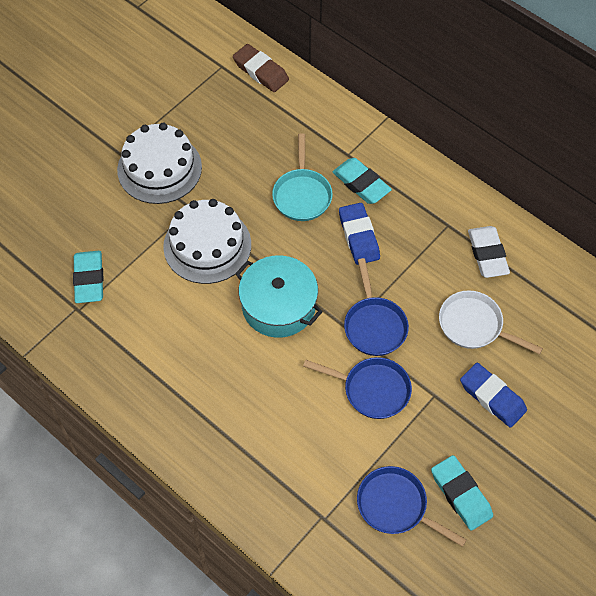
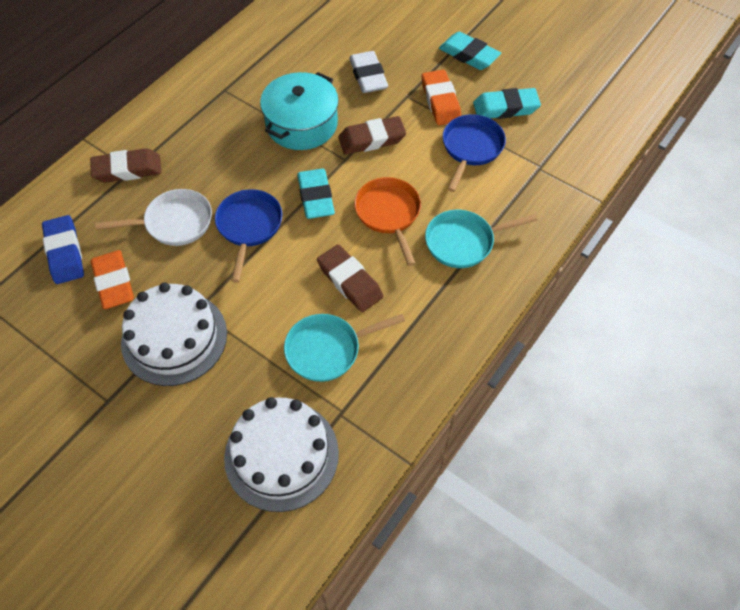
blue eraser: 2 -> 1
blue pan: 3 -> 2
brown eraser: 1 -> 3
orange eraser: 0 -> 2
orange pan: 0 -> 1
turquoise pan: 1 -> 2

